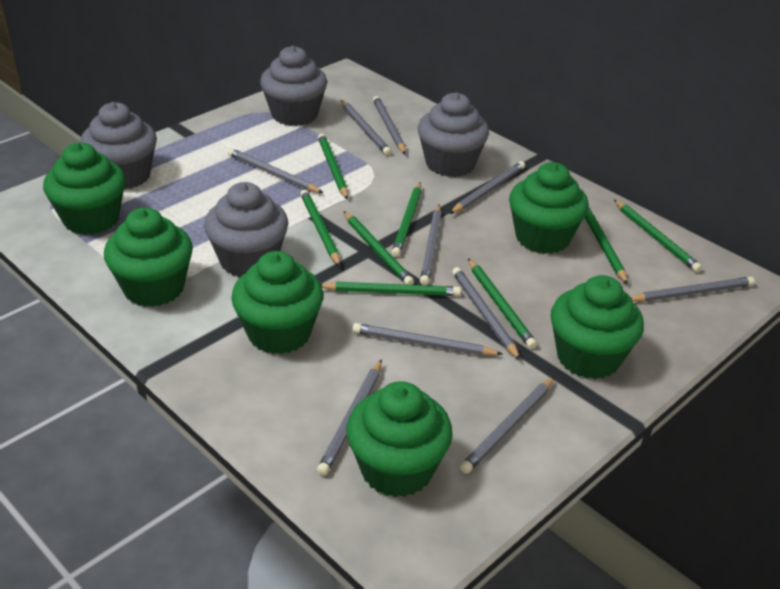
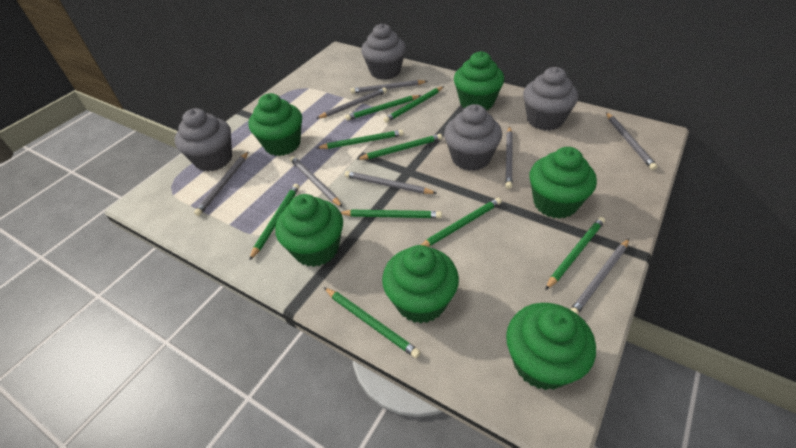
green pencil: 8 -> 9
grey pencil: 10 -> 8

